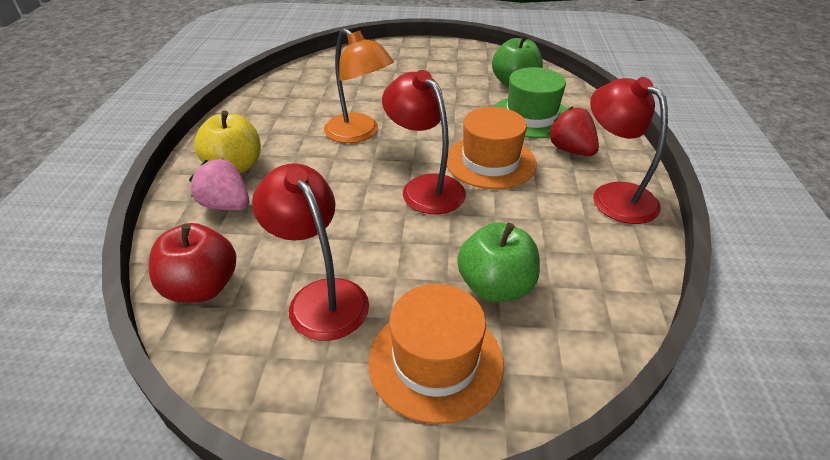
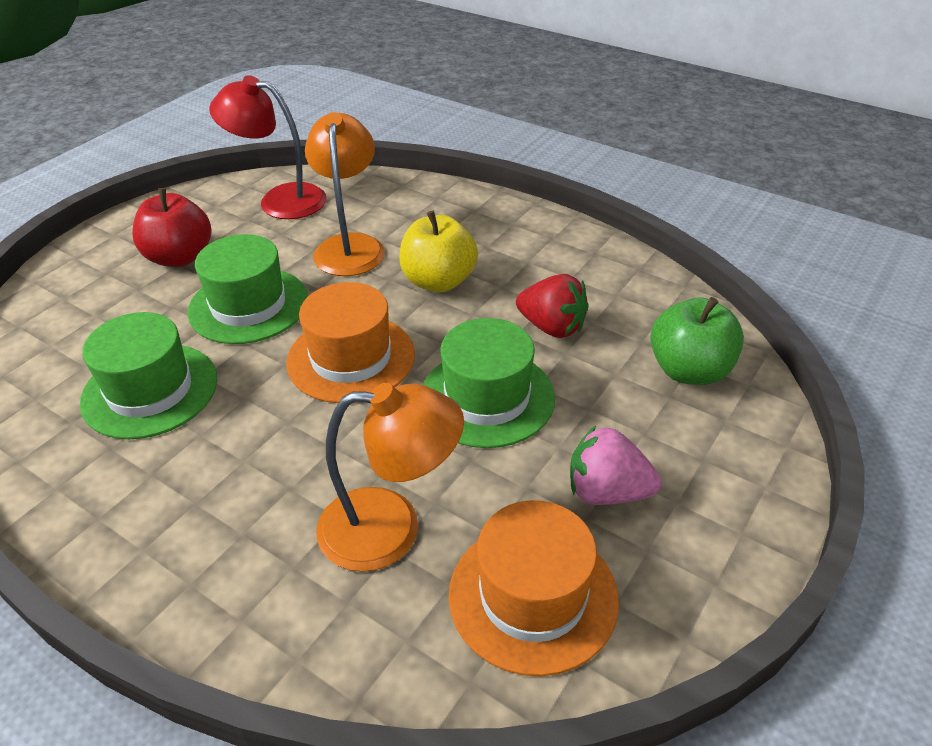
green apple: 2 -> 1
green hat: 1 -> 3
orange lamp: 1 -> 2
red lamp: 3 -> 1

